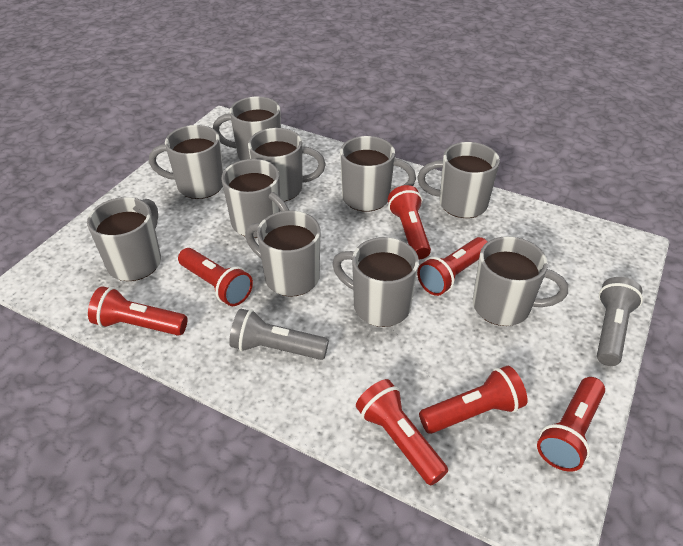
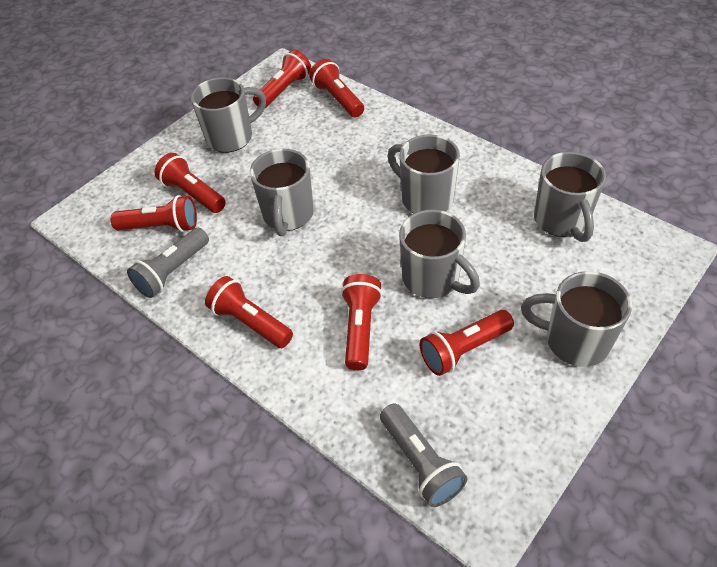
grey mug: 10 -> 6

